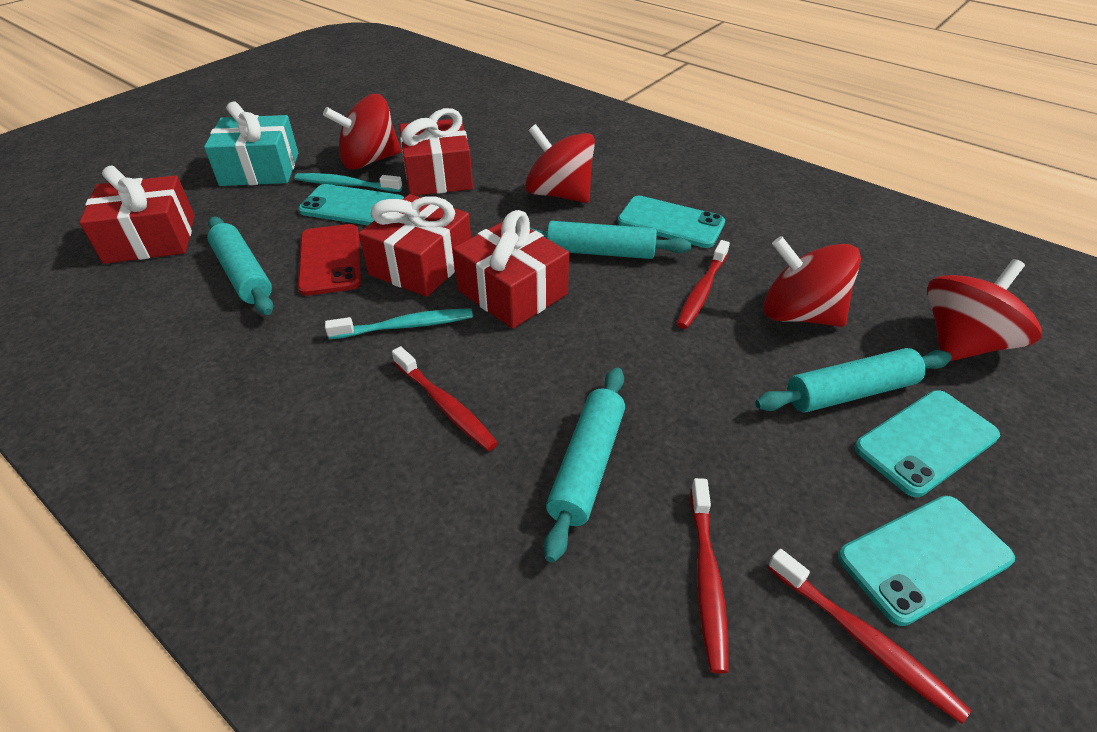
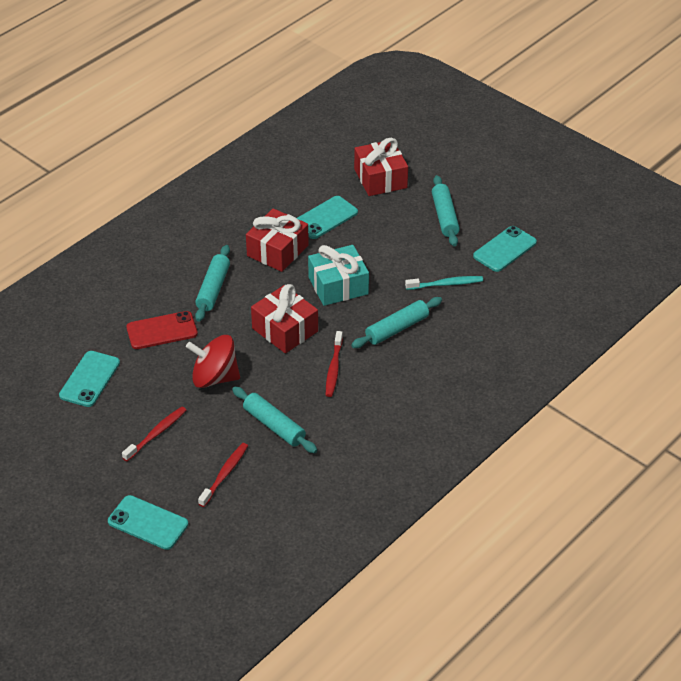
red gift: 4 -> 3
red spinning top: 4 -> 1
red toothbrush: 4 -> 3
turquoise toothbrush: 2 -> 1

